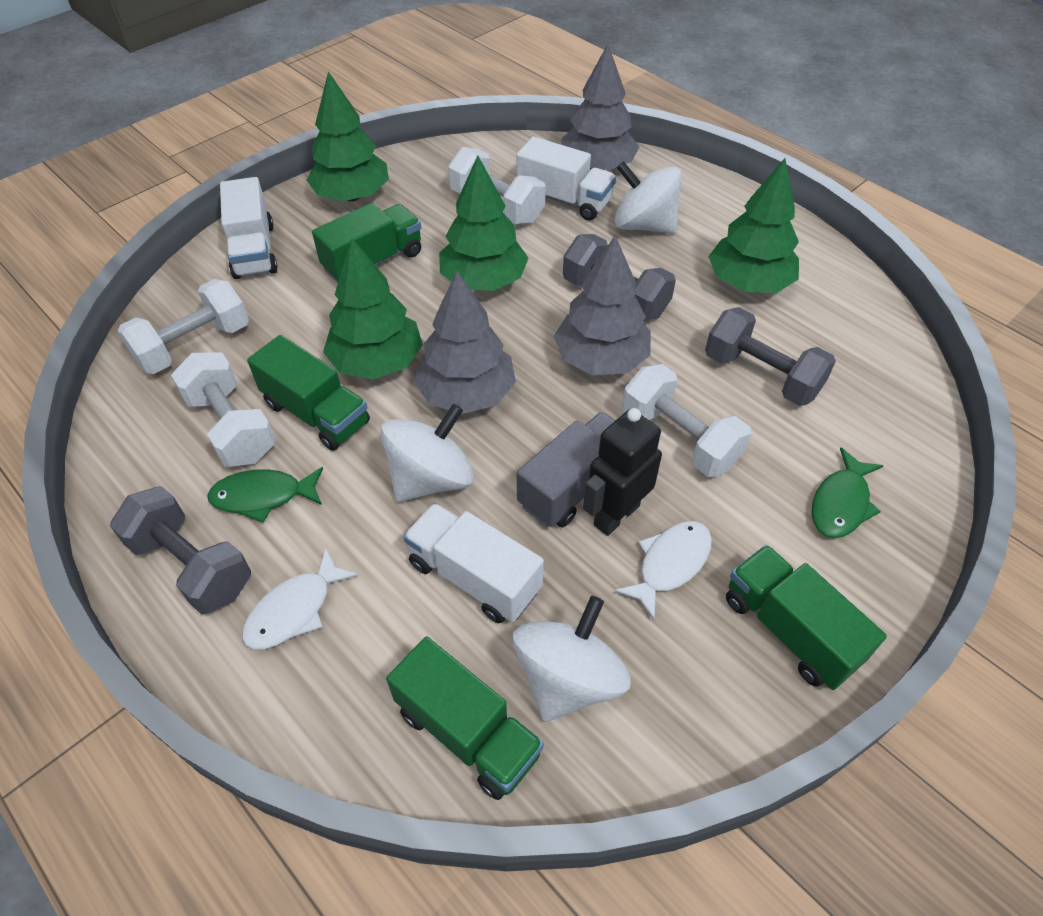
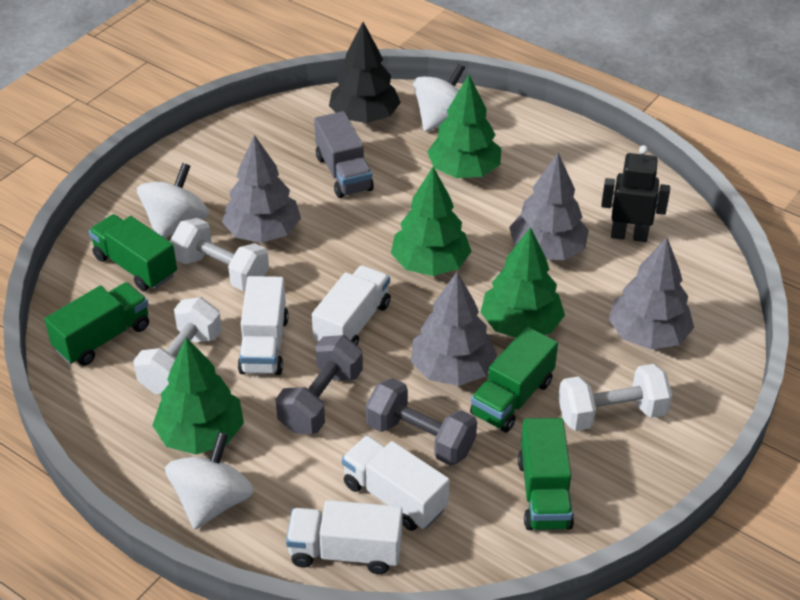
black tree: 0 -> 1
green fish: 2 -> 0
grey dumbbell: 3 -> 2
grey tree: 3 -> 4
white dumbbell: 4 -> 3
white fish: 2 -> 0
white truck: 3 -> 4

